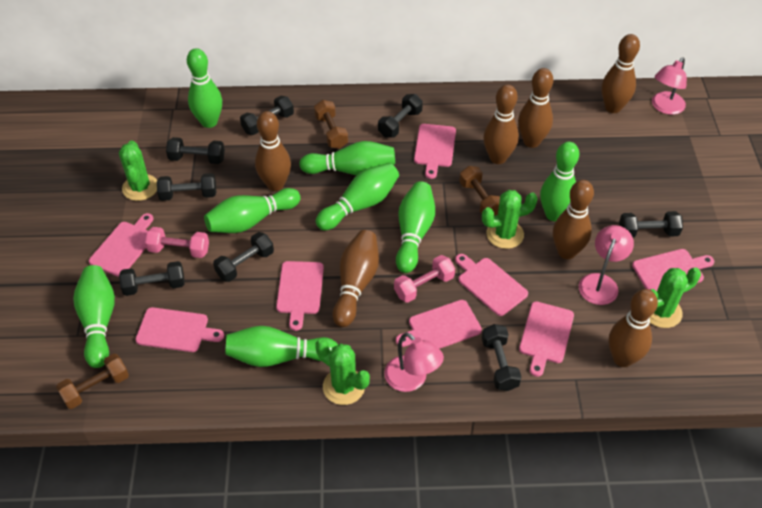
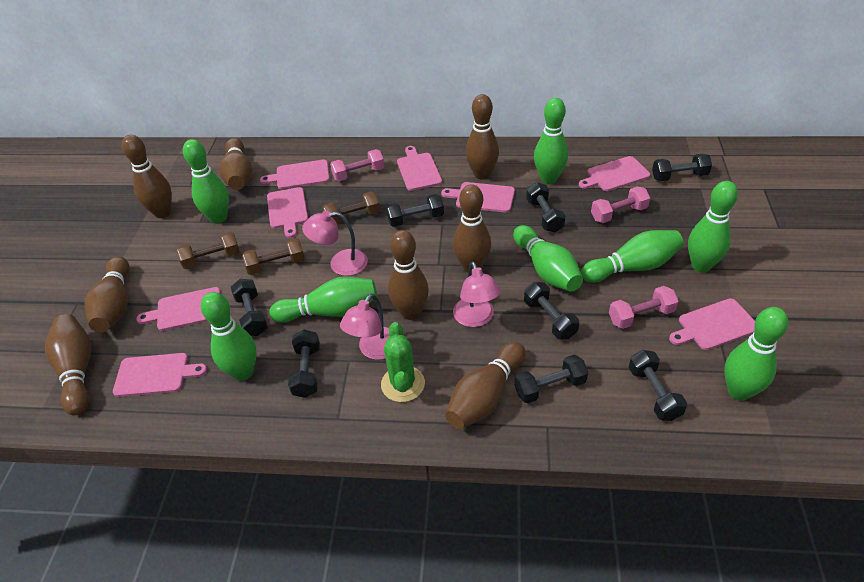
brown bowling pin: 7 -> 8
green cactus: 4 -> 1
pink dumbbell: 2 -> 3

